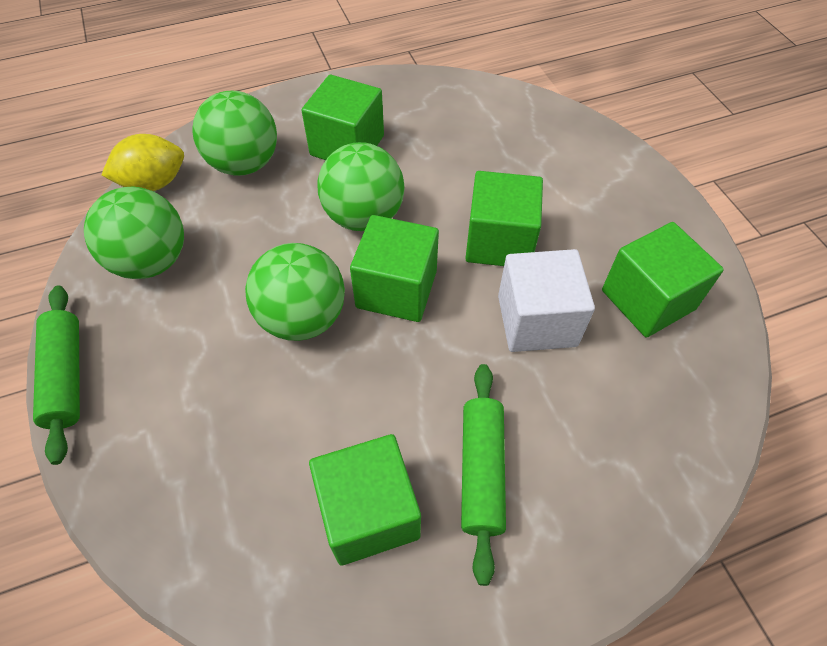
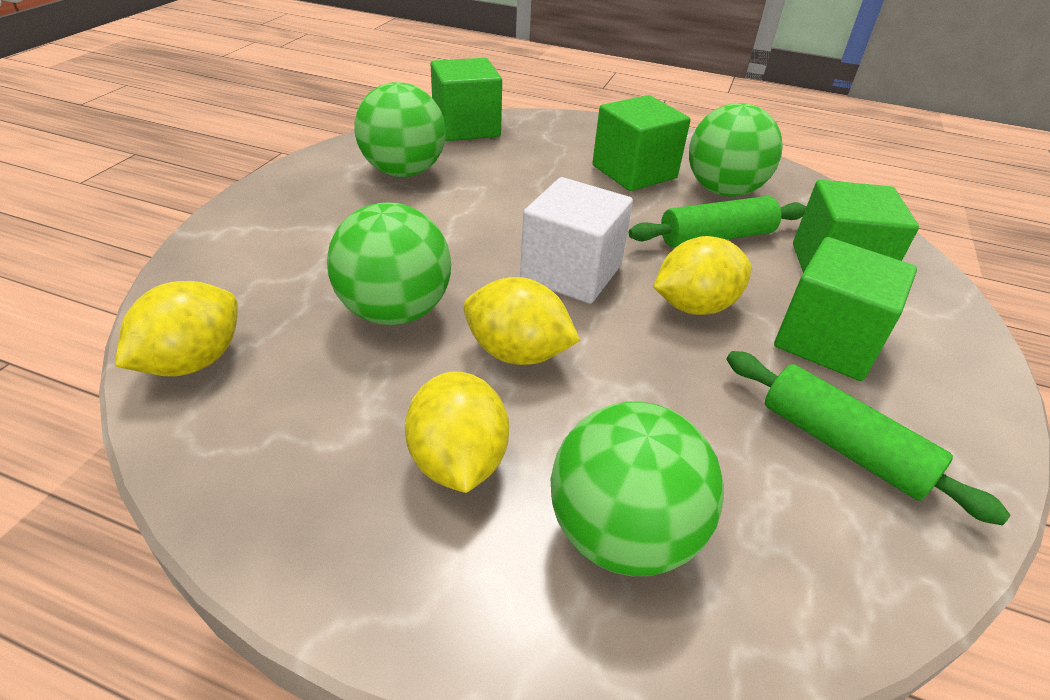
green cube: 5 -> 4
yellow lemon: 1 -> 4

